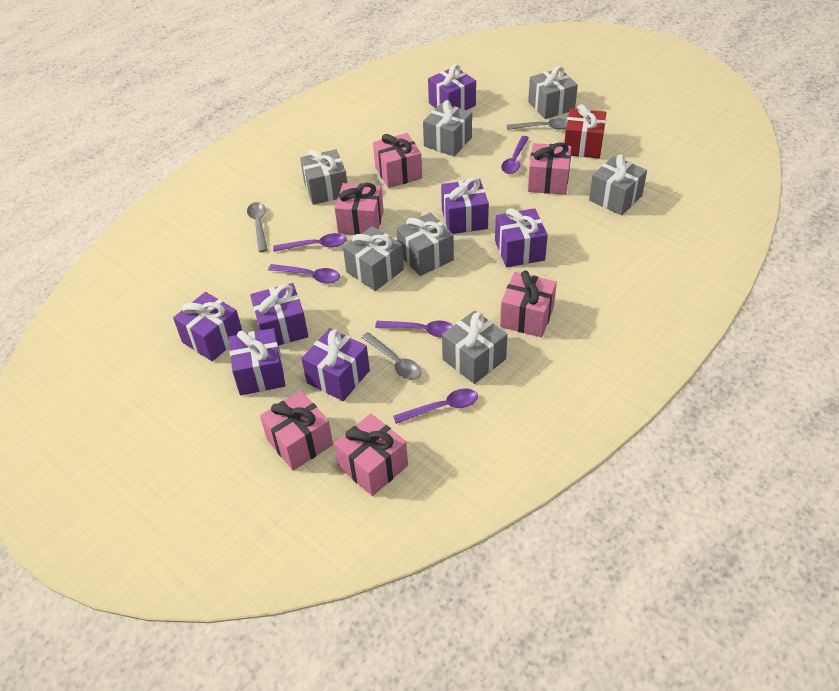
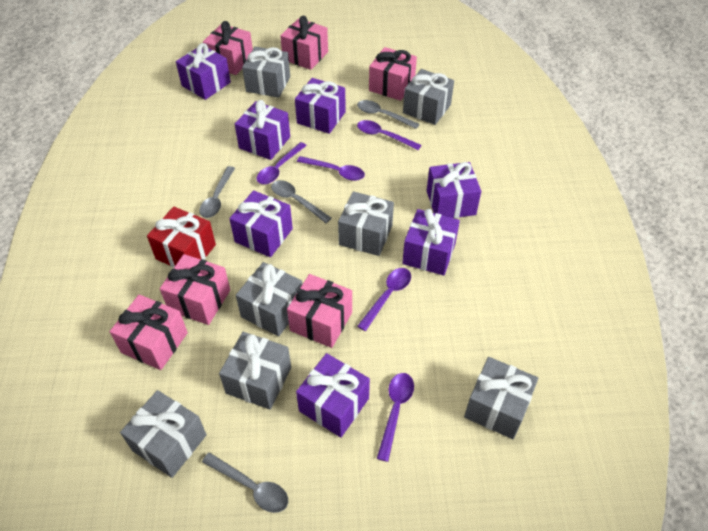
grey spoon: 3 -> 4

